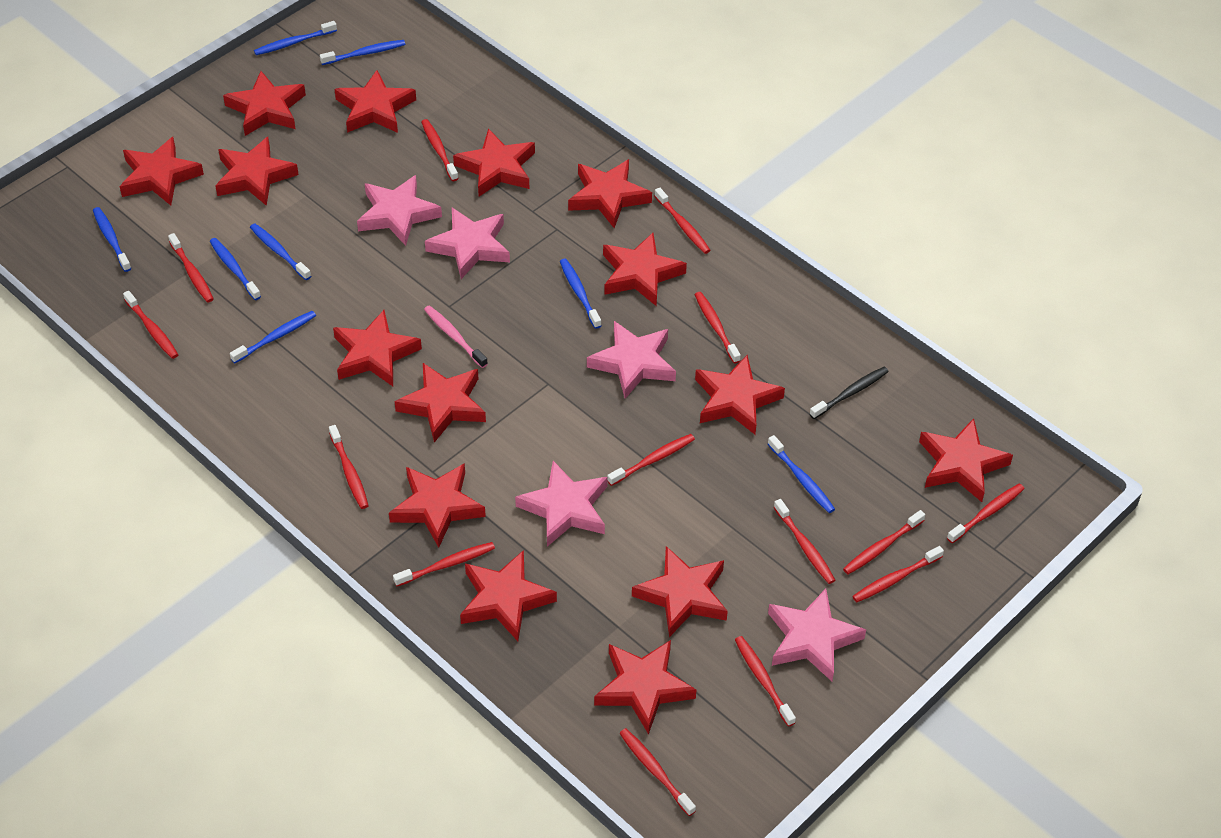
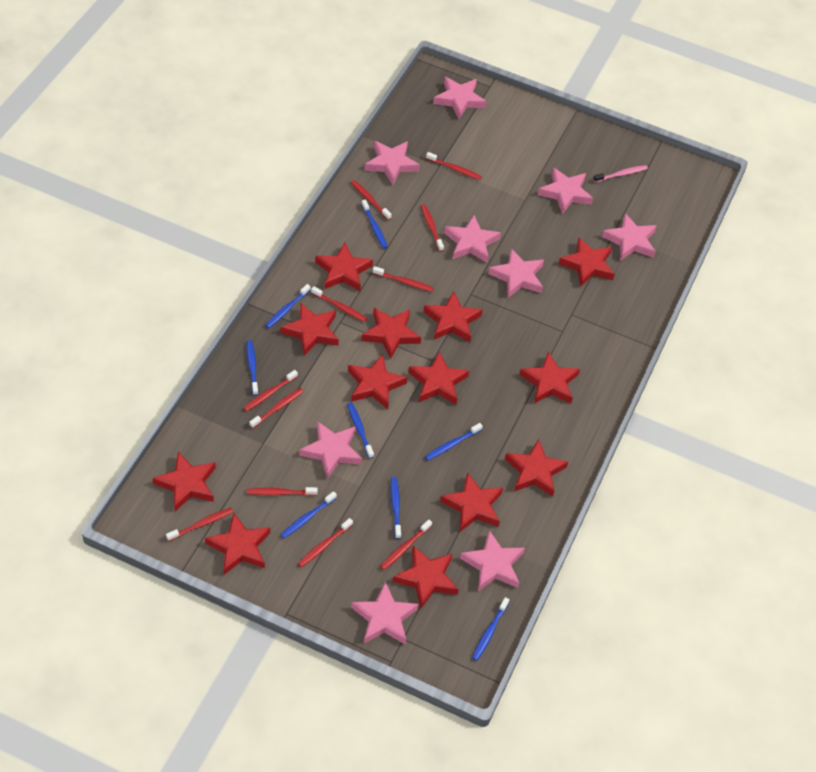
black toothbrush: 1 -> 0
pink star: 5 -> 9
red star: 15 -> 13
red toothbrush: 14 -> 11

